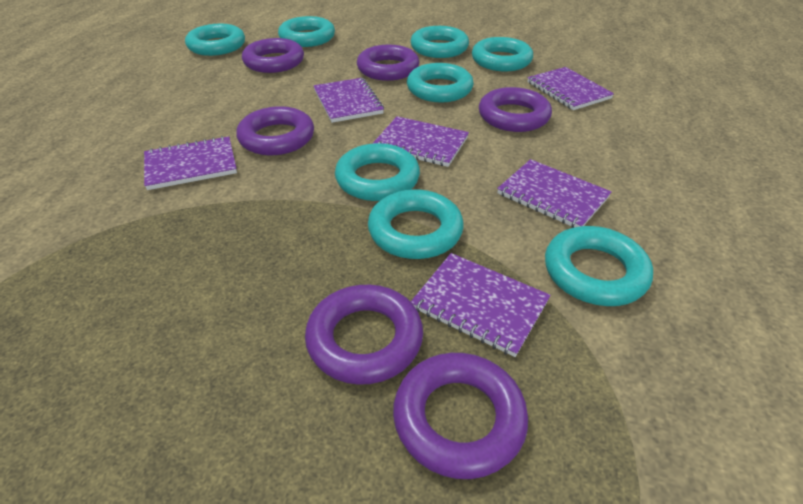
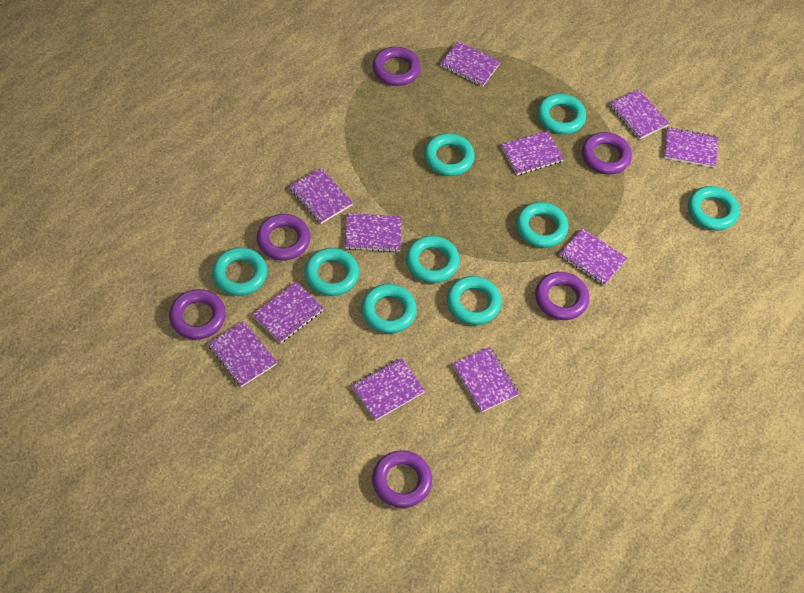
purple notebook: 6 -> 11
turquoise ring: 8 -> 9

